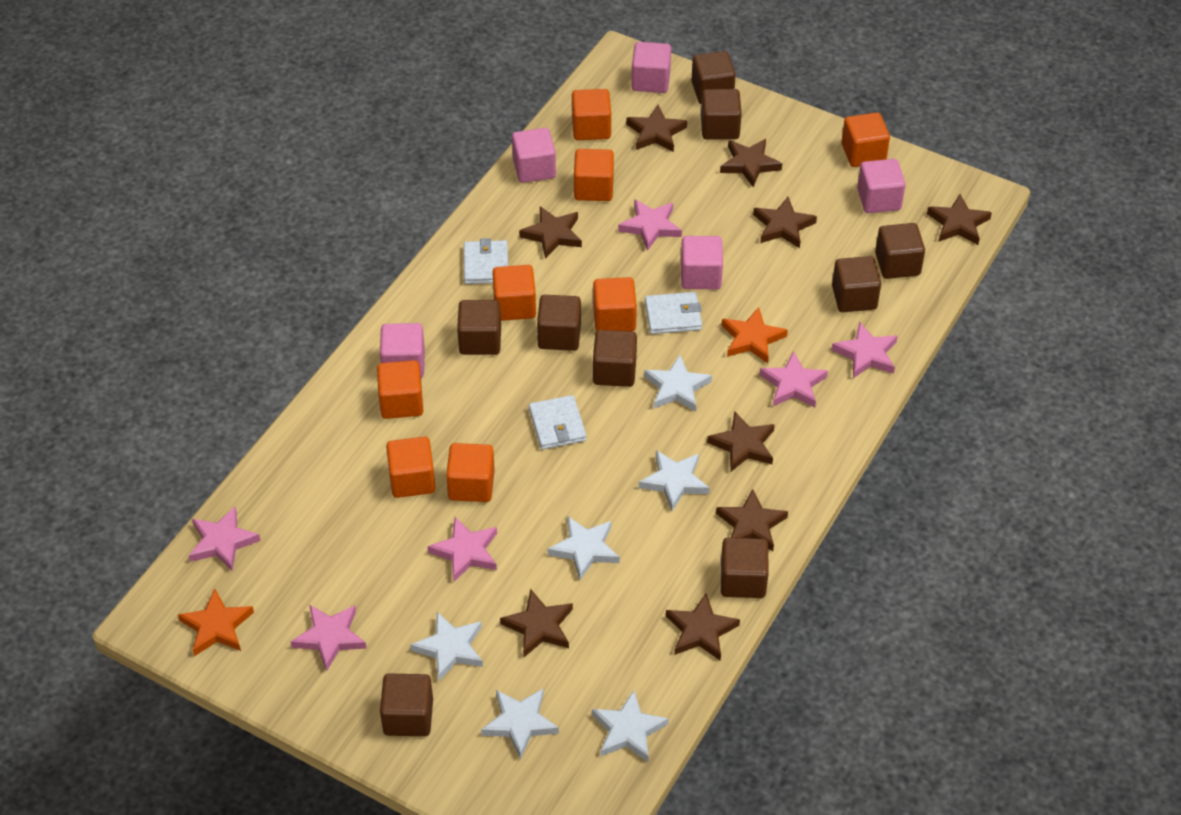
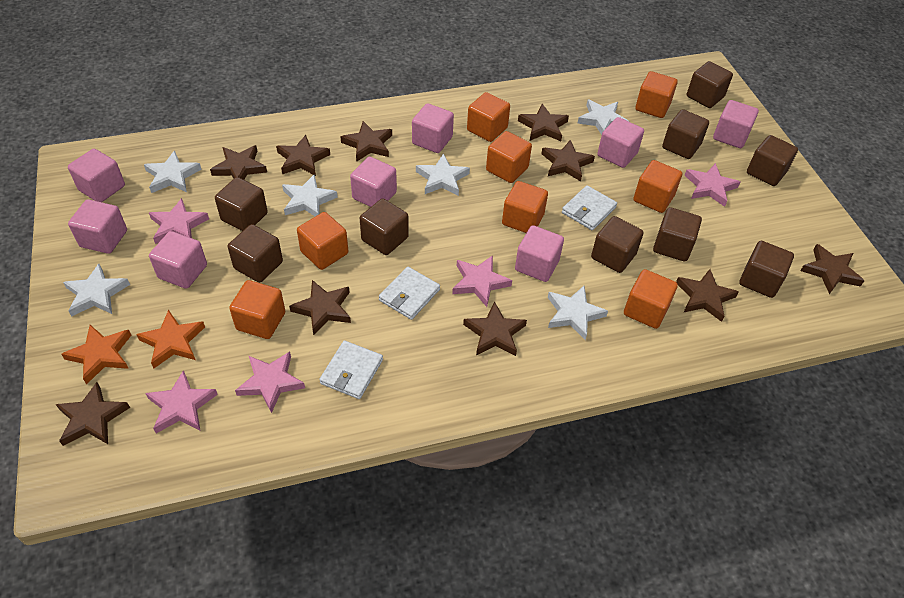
brown star: 9 -> 10
pink cube: 5 -> 8
pink star: 6 -> 5

